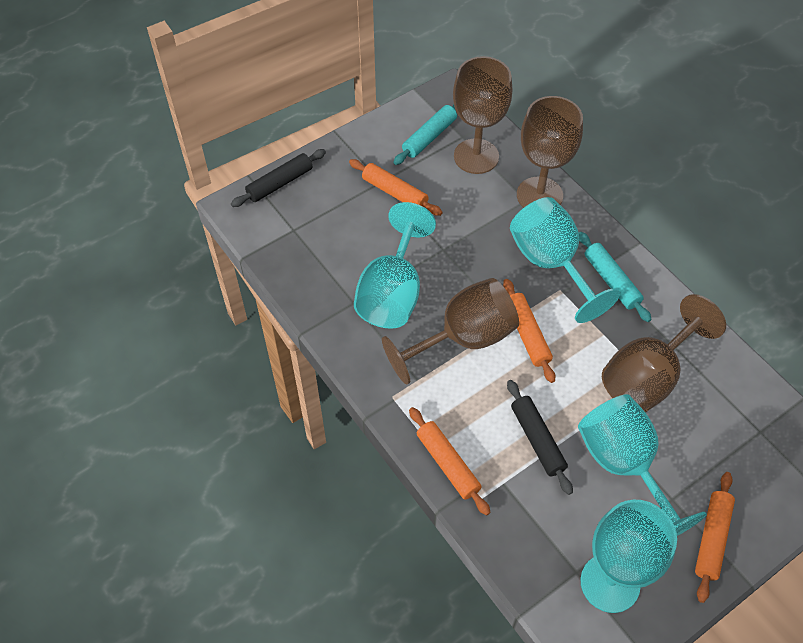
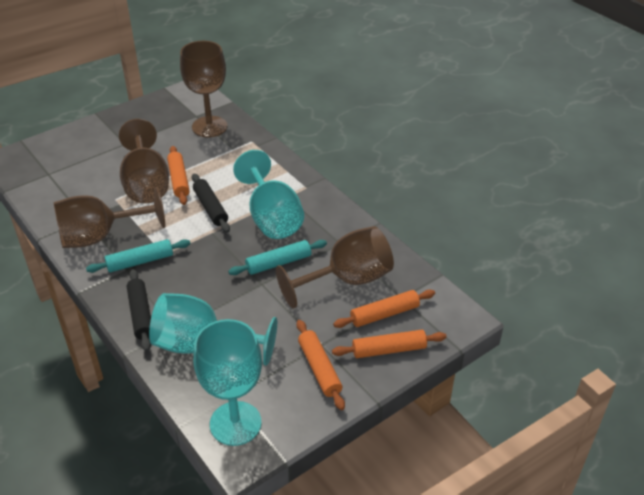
turquoise goblet: 4 -> 3

